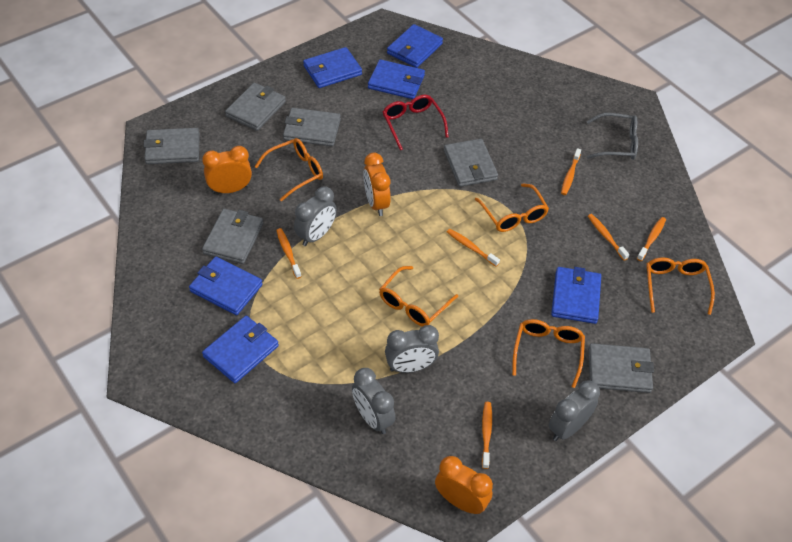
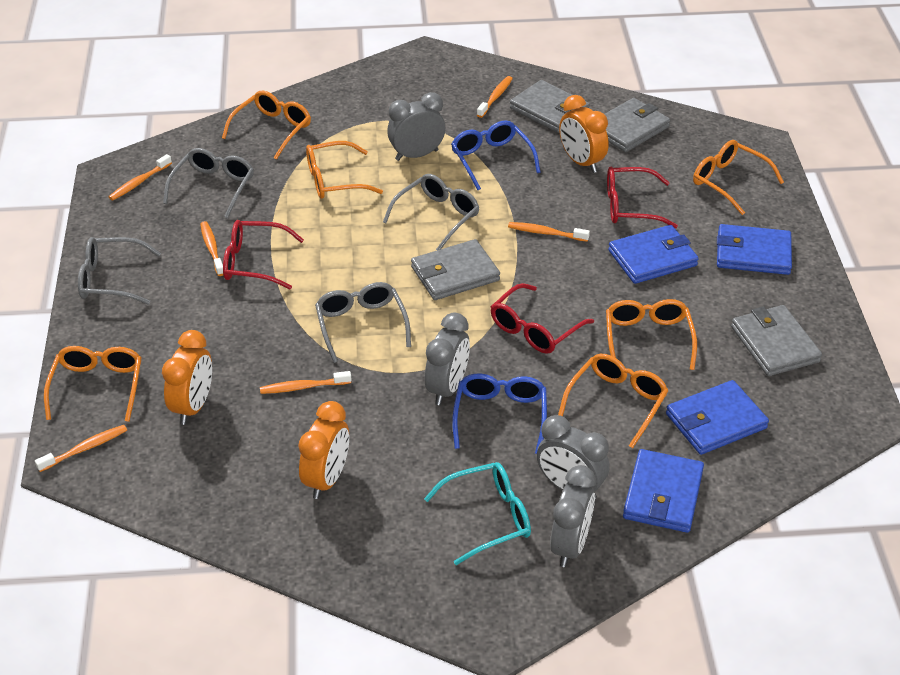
blue glasses: 0 -> 2
blue wallet: 6 -> 4
grey glasses: 1 -> 4
grey wallet: 6 -> 4
orange glasses: 5 -> 6
red glasses: 1 -> 3
turquoise glasses: 0 -> 1

